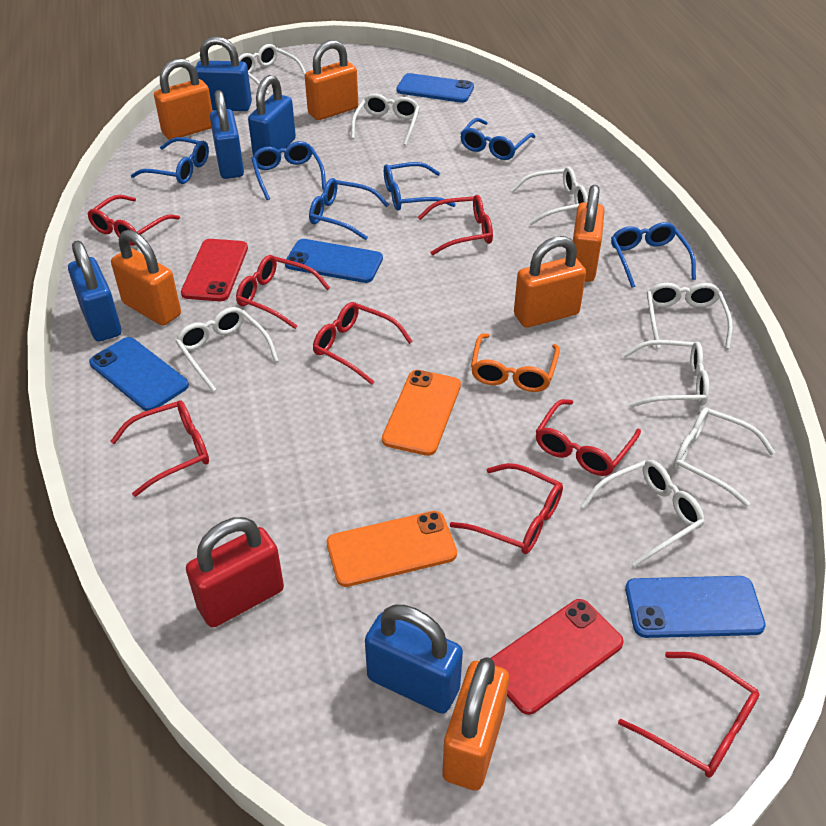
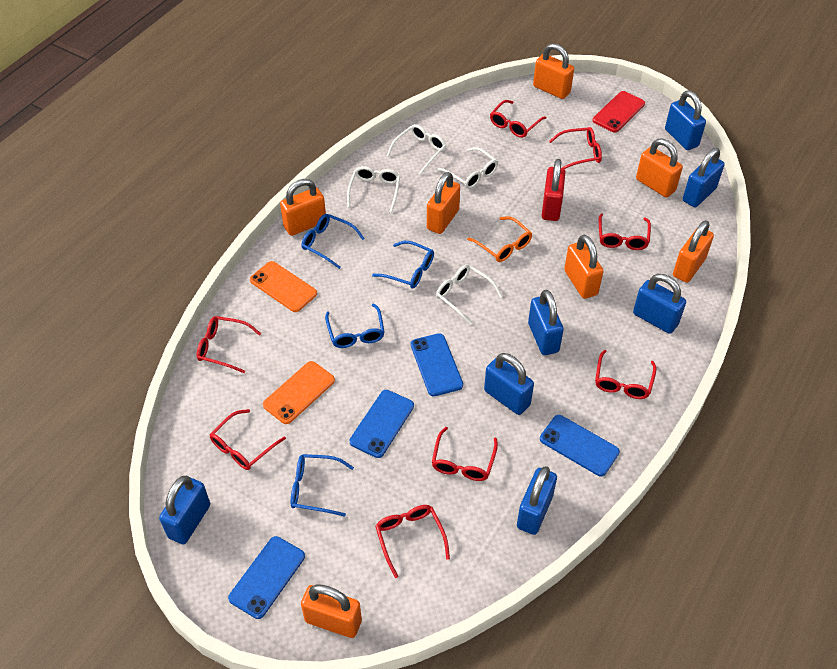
blue glasses: 6 -> 4
blue padlock: 5 -> 7
orange padlock: 6 -> 7
red phone: 2 -> 1
white glasses: 8 -> 4

